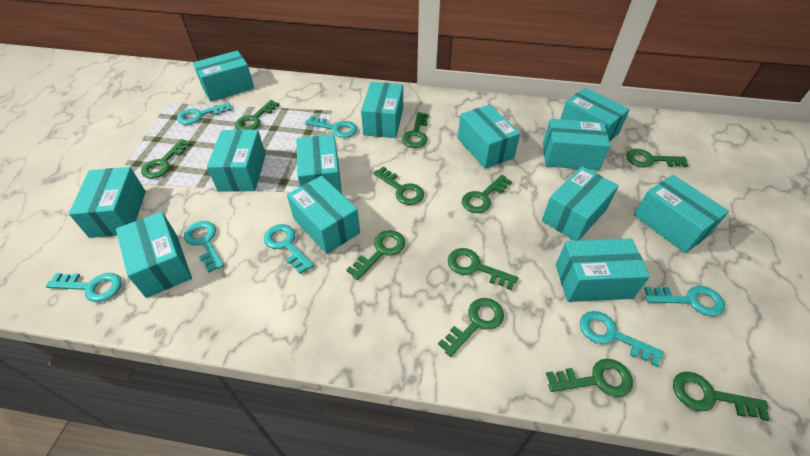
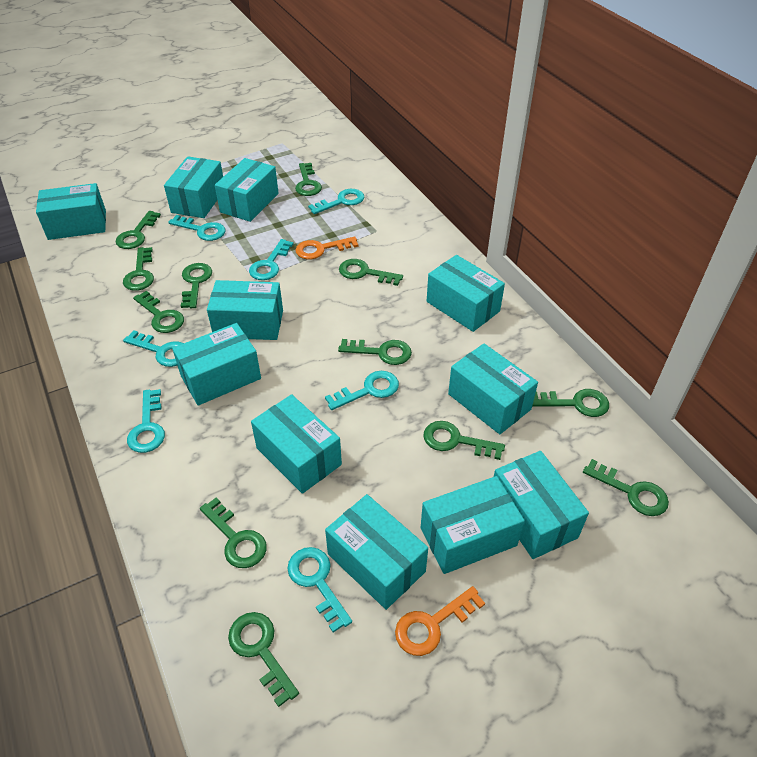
green key: 11 -> 12
orange key: 0 -> 2
turquoise box: 13 -> 11

